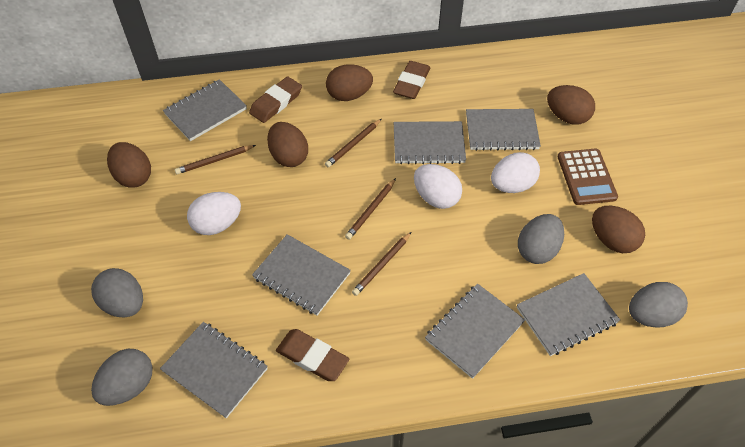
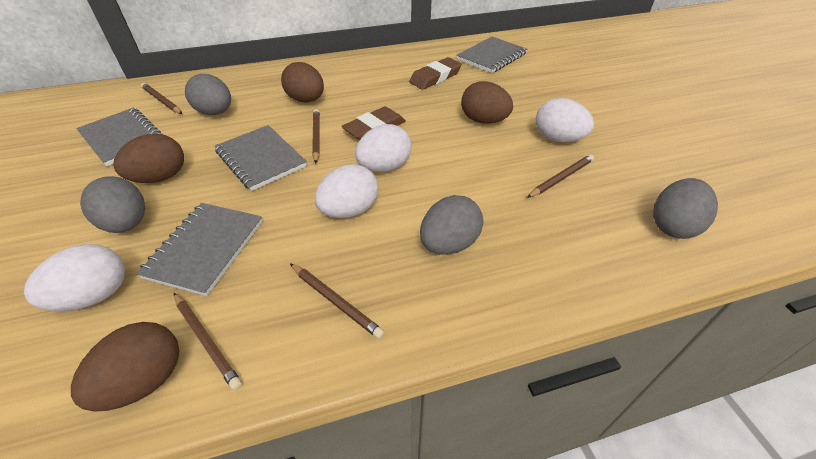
brown calculator: 1 -> 0
brown egg: 5 -> 4
brown eraser: 3 -> 2
brown pencil: 4 -> 5
grey notebook: 7 -> 4
white egg: 3 -> 4

